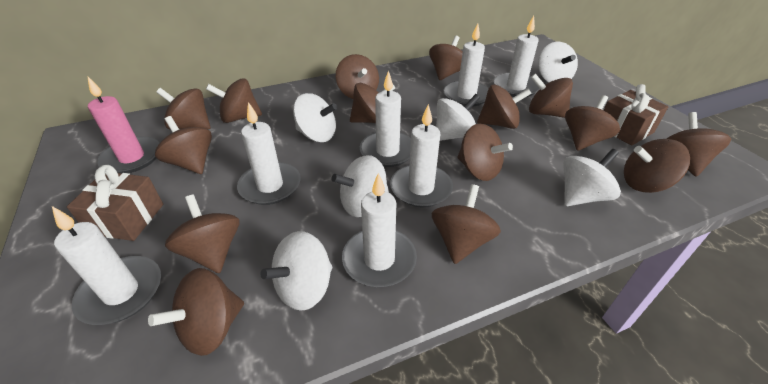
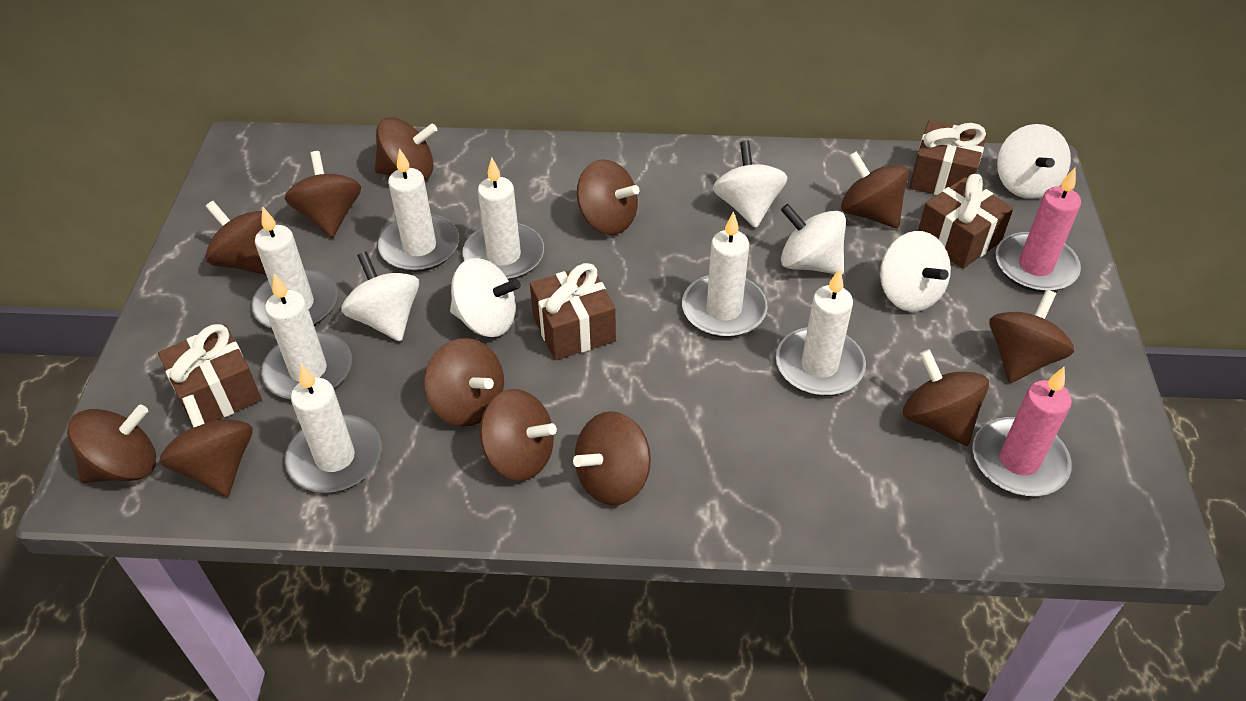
brown gift: 2 -> 4
brown spinning top: 15 -> 12
pink candle: 1 -> 2

